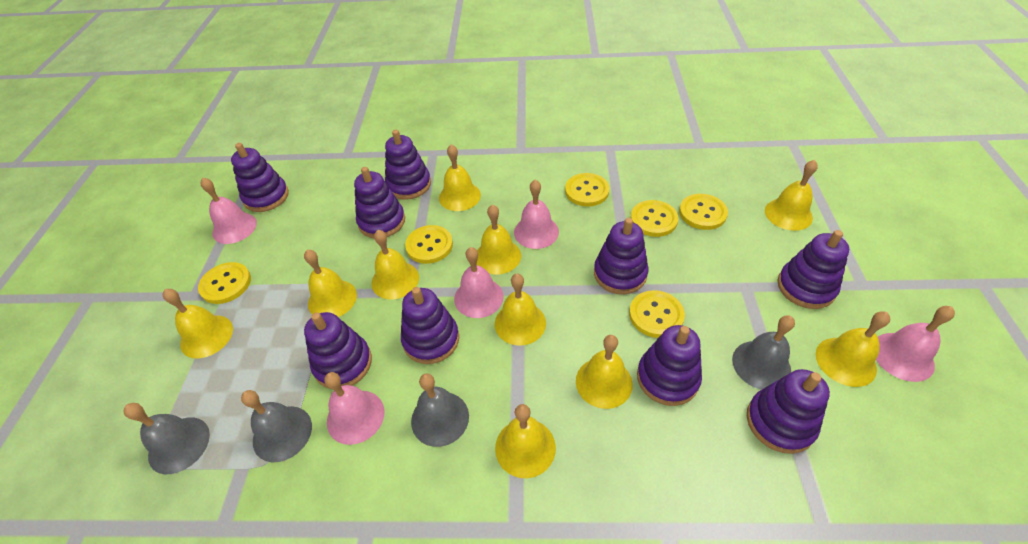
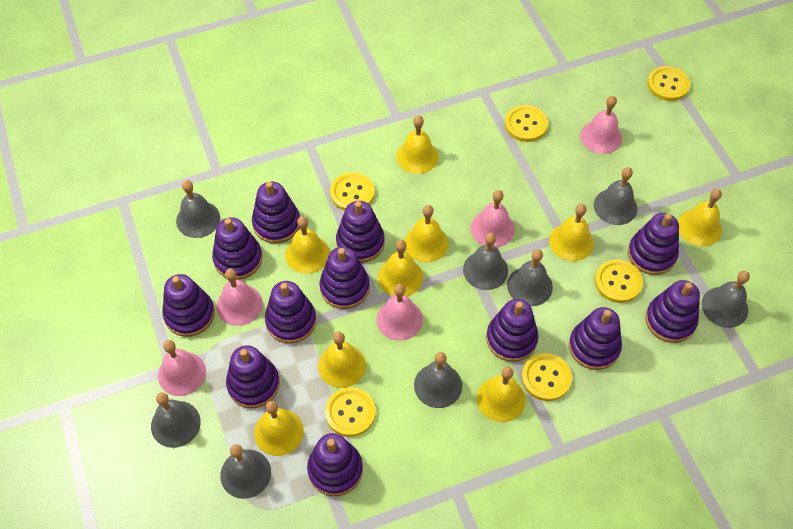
grey bell: 4 -> 8
purple stacking toy: 9 -> 12
yellow bell: 10 -> 9

